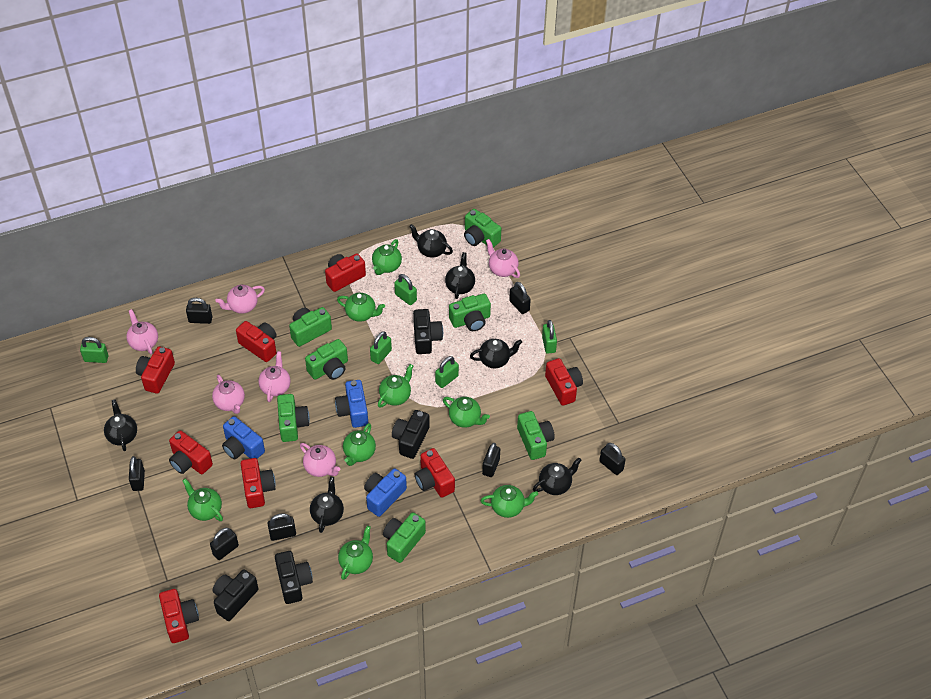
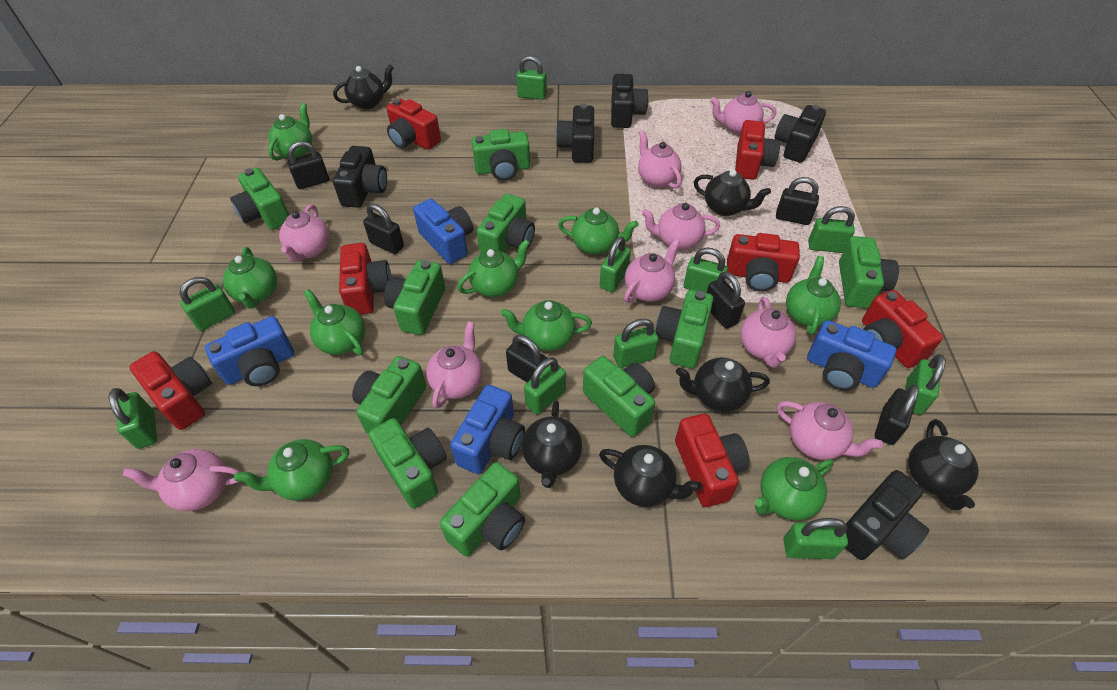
black camera: 4 -> 5
black padlock: 7 -> 6
blue camera: 3 -> 4
green camera: 7 -> 10
green padlock: 5 -> 10
green teapot: 8 -> 9
pink teapot: 6 -> 9
red camera: 8 -> 7

